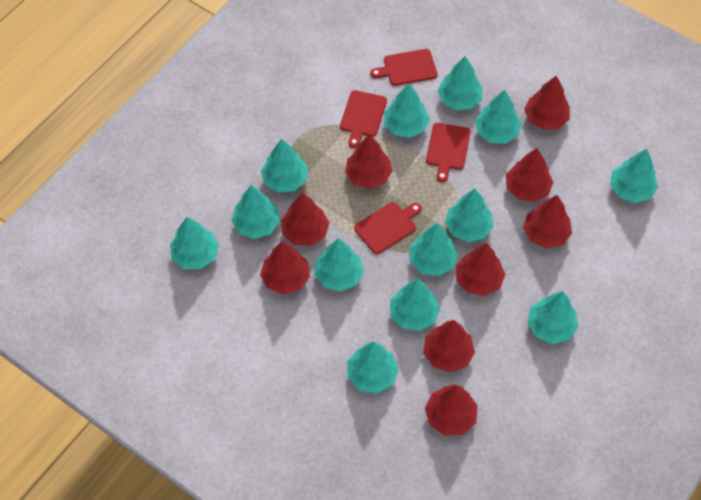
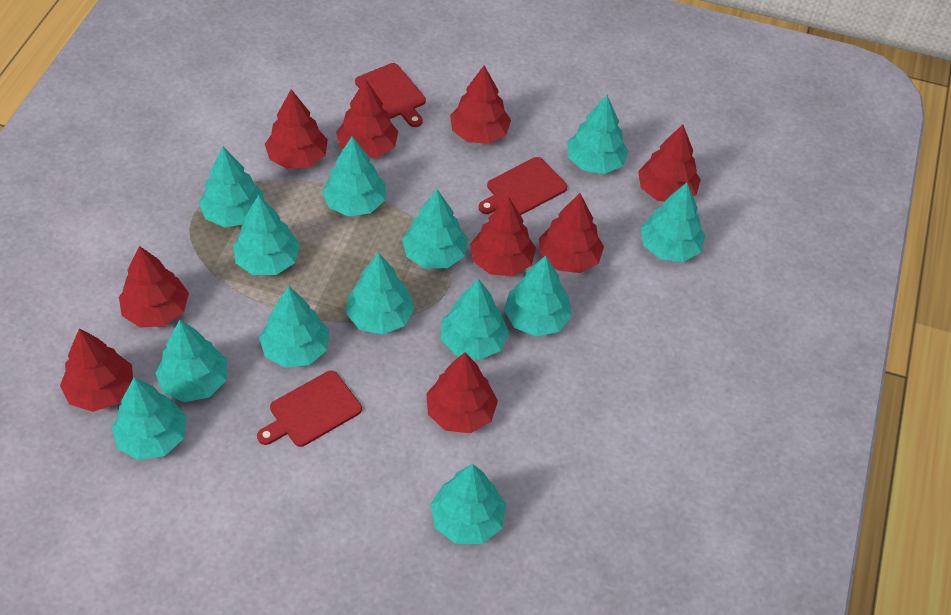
red cutting board: 4 -> 3

